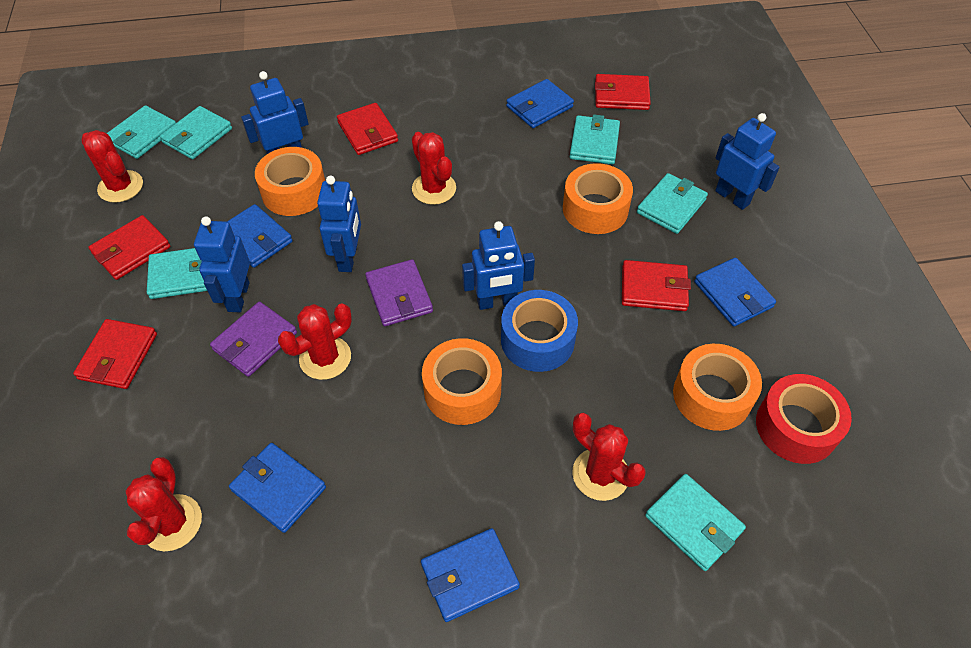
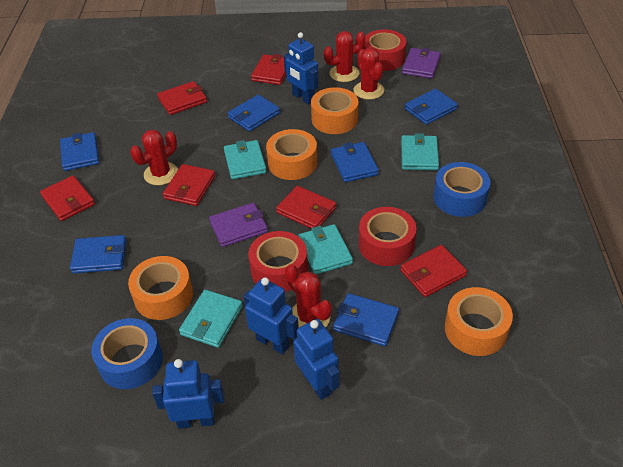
blue robot: 5 -> 4
blue tape: 1 -> 2
blue wallet: 5 -> 6
red cactus: 5 -> 4
red tape: 1 -> 3
red wallet: 5 -> 6
turquoise wallet: 6 -> 4

